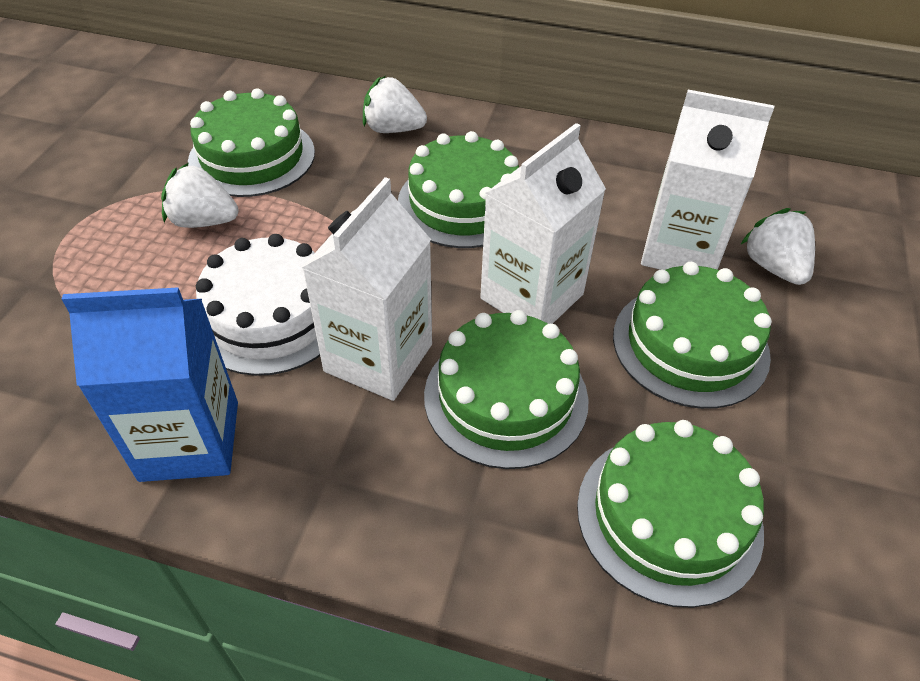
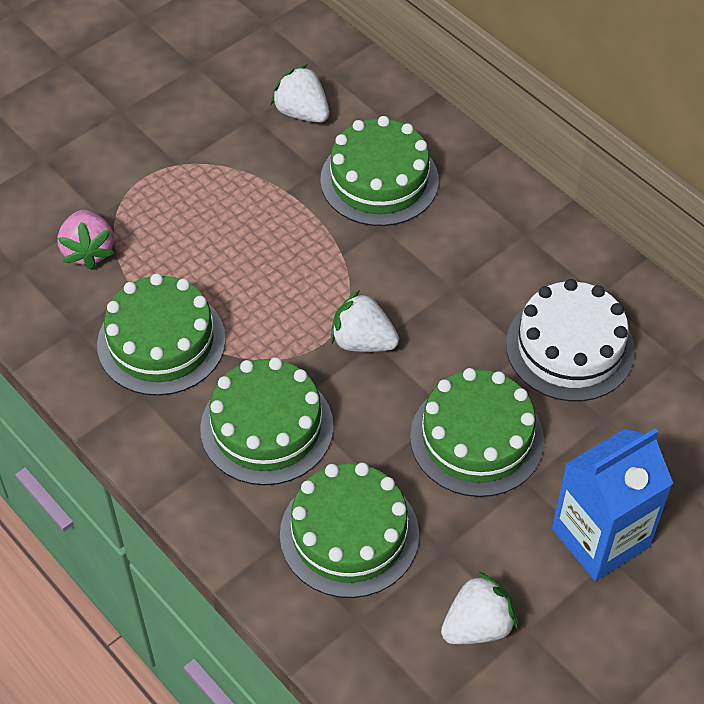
pink strawberry: 0 -> 1
white carton: 3 -> 0

